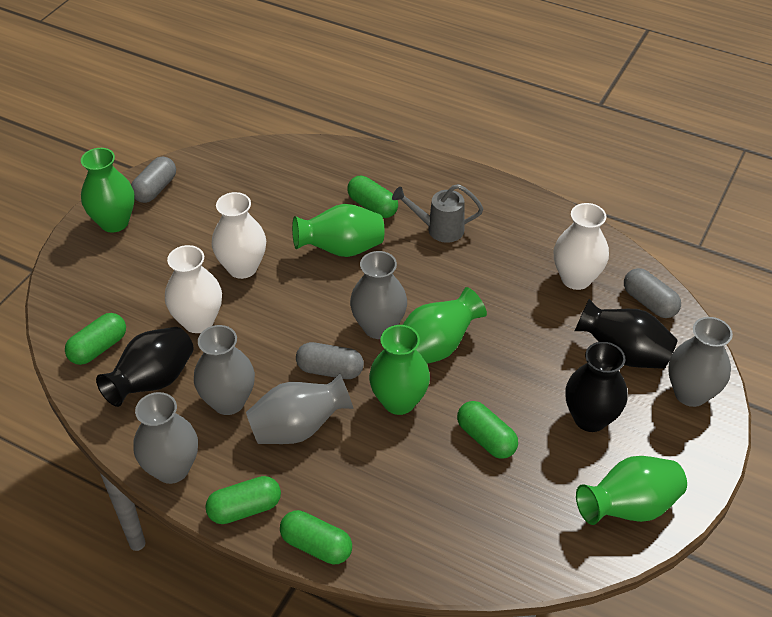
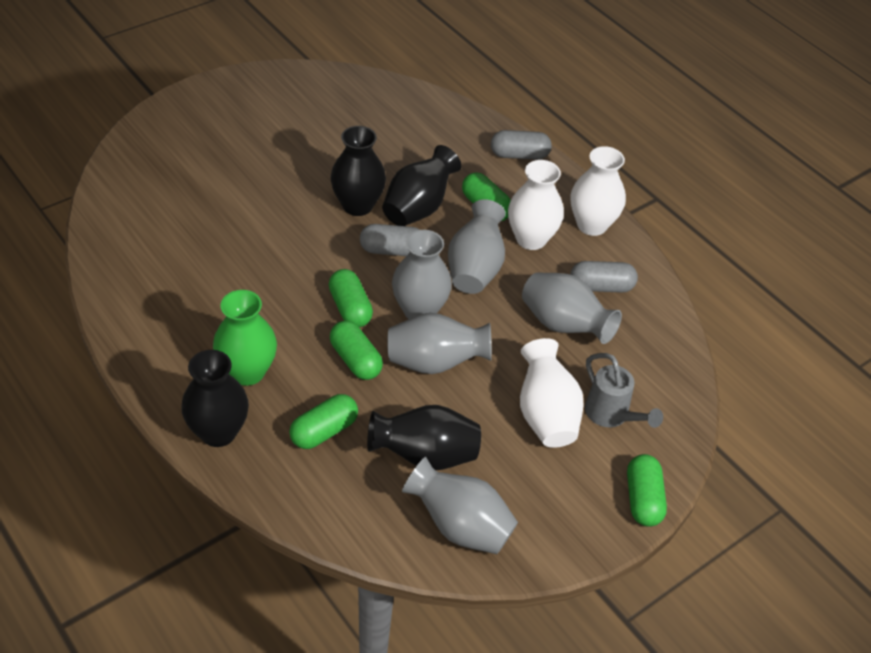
black vase: 3 -> 4
green vase: 5 -> 1

